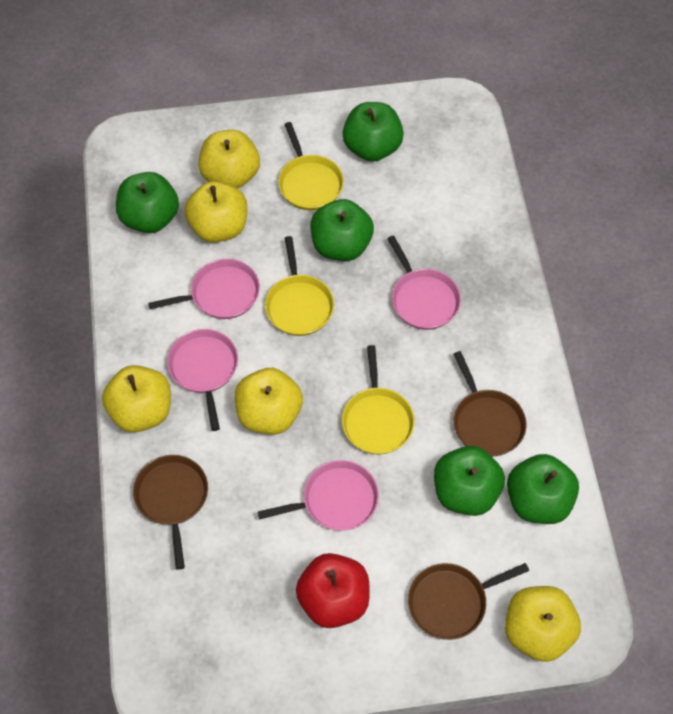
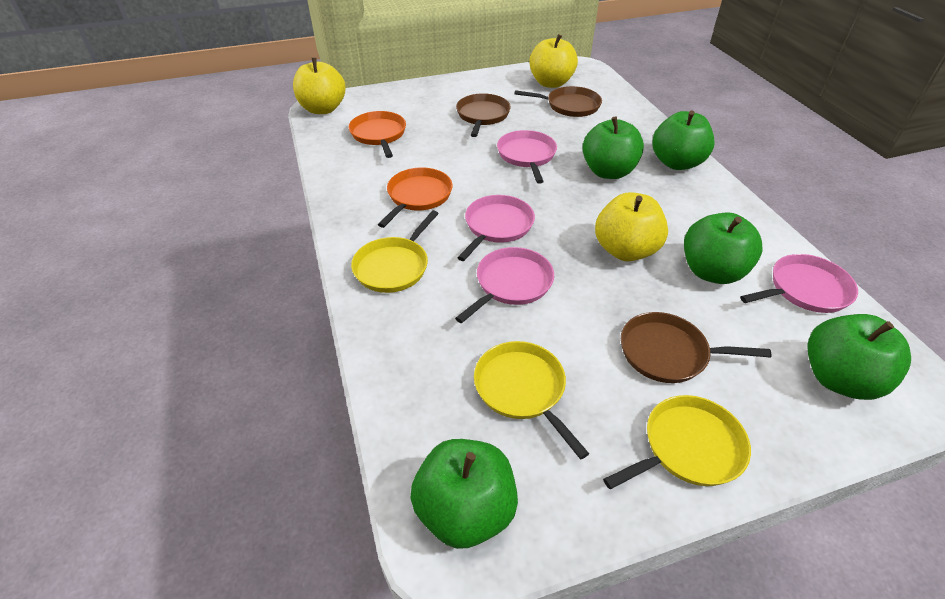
orange pan: 0 -> 2
red apple: 1 -> 0
yellow apple: 5 -> 3

